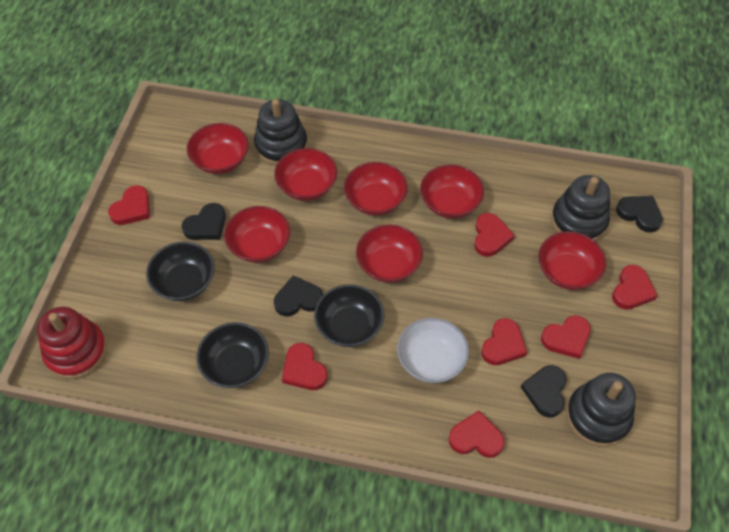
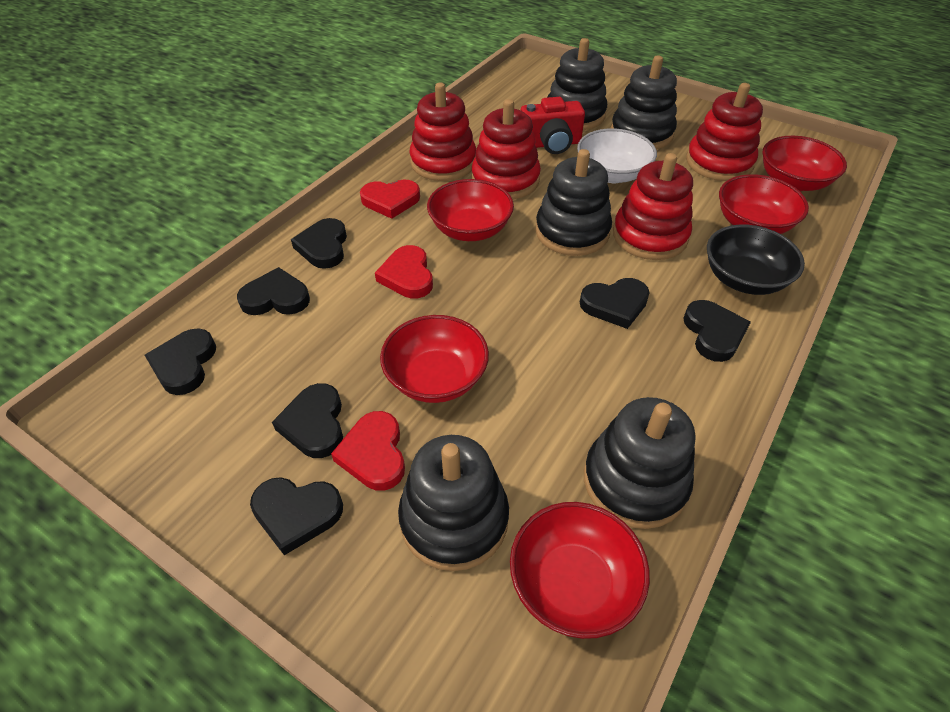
black bowl: 3 -> 1
black heart: 4 -> 7
black stacking toy: 3 -> 5
red bowl: 7 -> 5
red camera: 0 -> 1
red heart: 7 -> 3
red stacking toy: 1 -> 4

